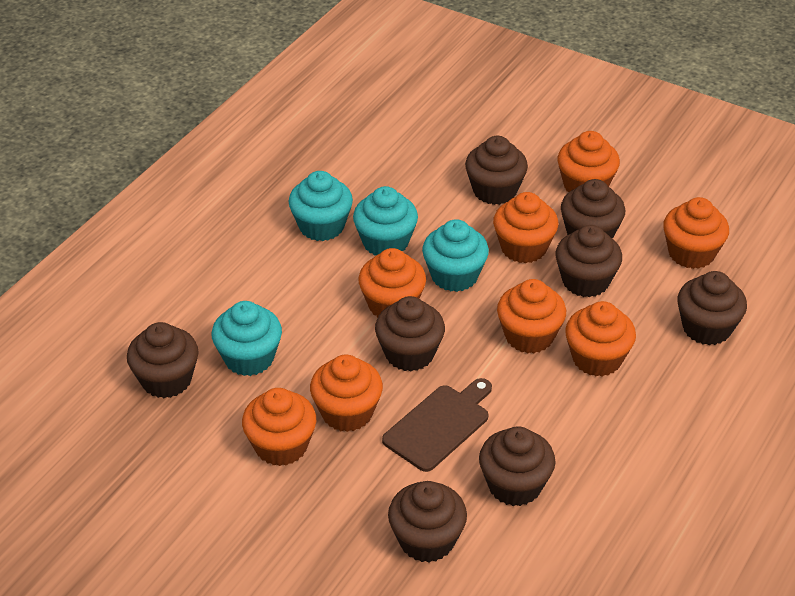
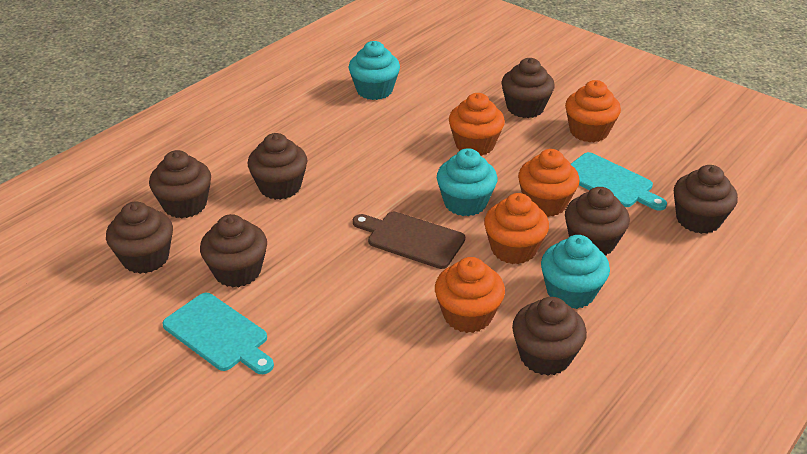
orange cupcake: 8 -> 5
turquoise cupcake: 4 -> 3
turquoise cutting board: 0 -> 2

